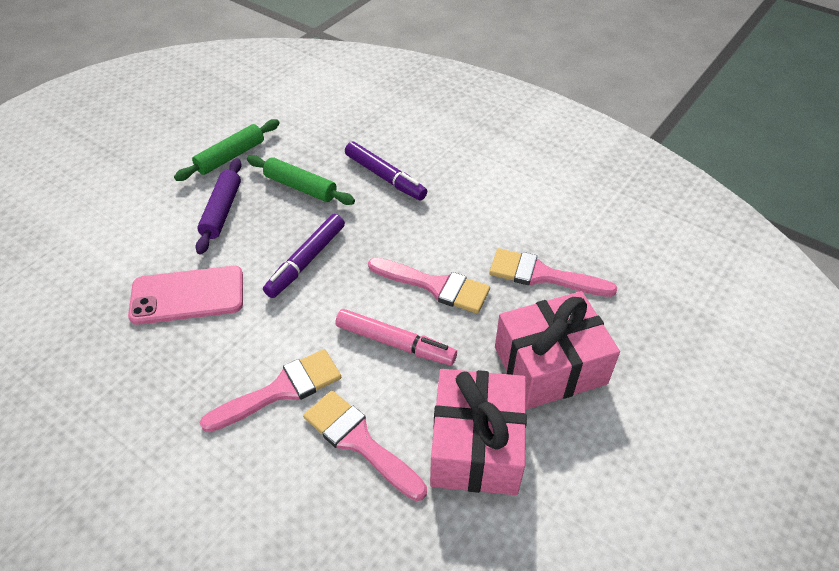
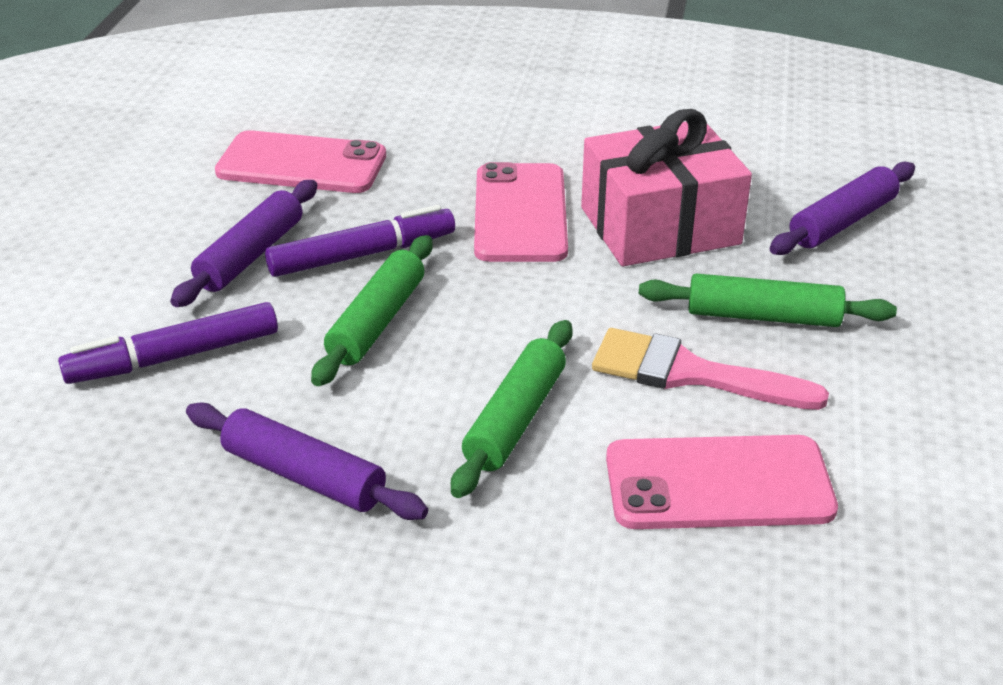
green rolling pin: 2 -> 3
pink brush: 4 -> 1
pink gift: 2 -> 1
pink marker: 1 -> 0
pink phone: 1 -> 3
purple rolling pin: 1 -> 3

